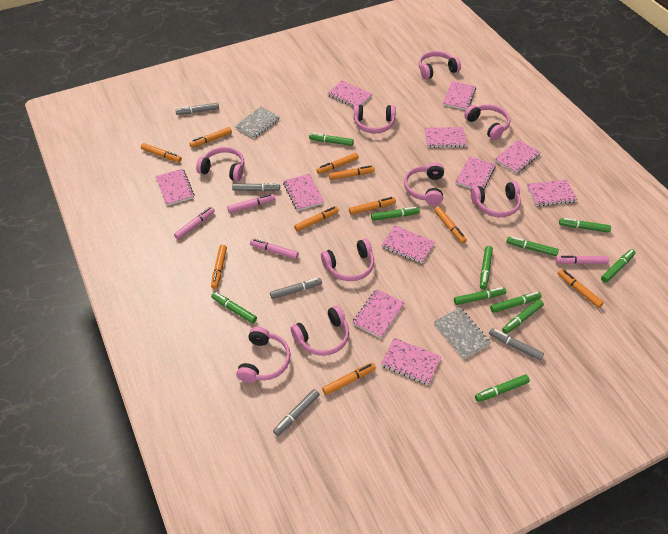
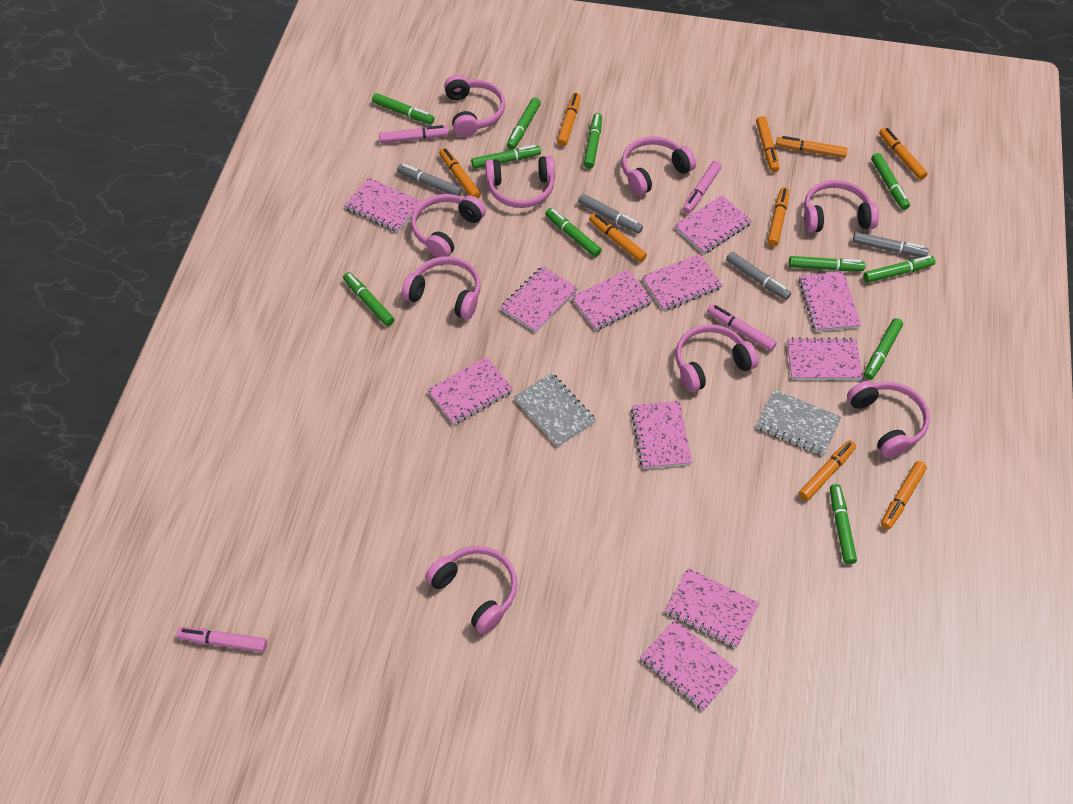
grey marker: 5 -> 4
orange marker: 10 -> 9

